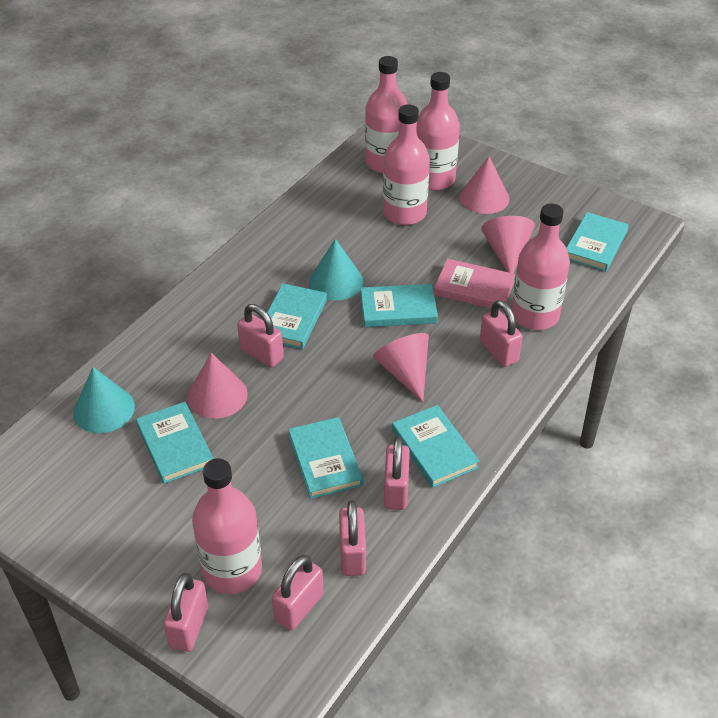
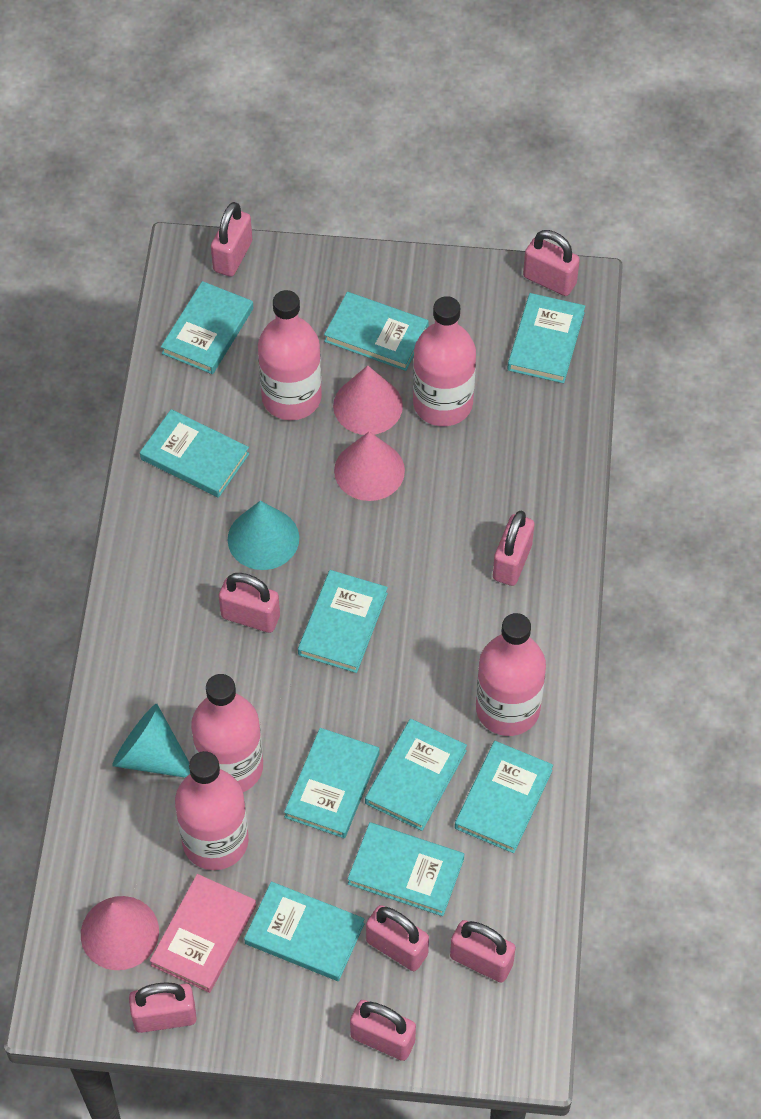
pink cone: 4 -> 3
pink padlock: 6 -> 8
turquoise book: 6 -> 10

